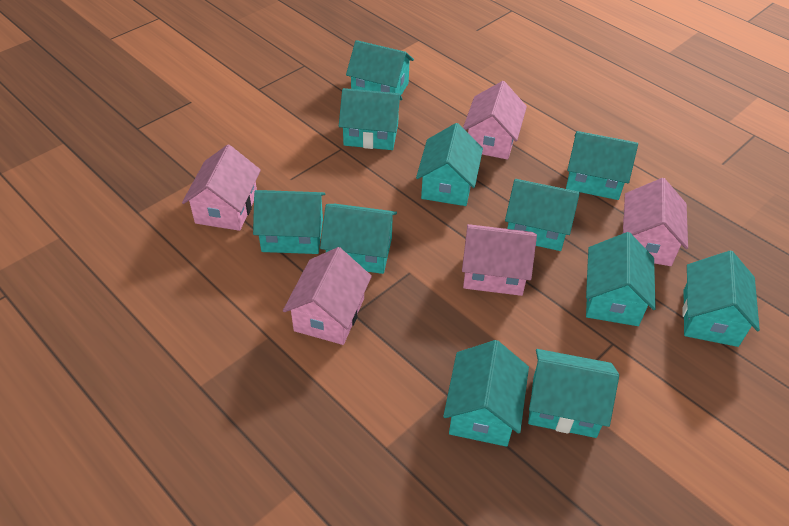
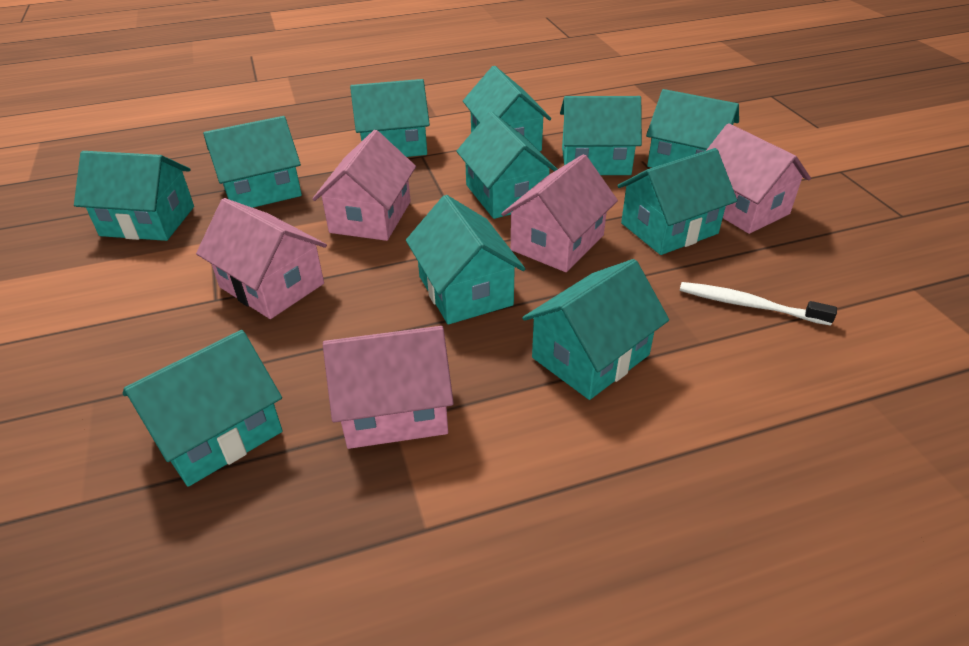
white toothbrush: 0 -> 1

